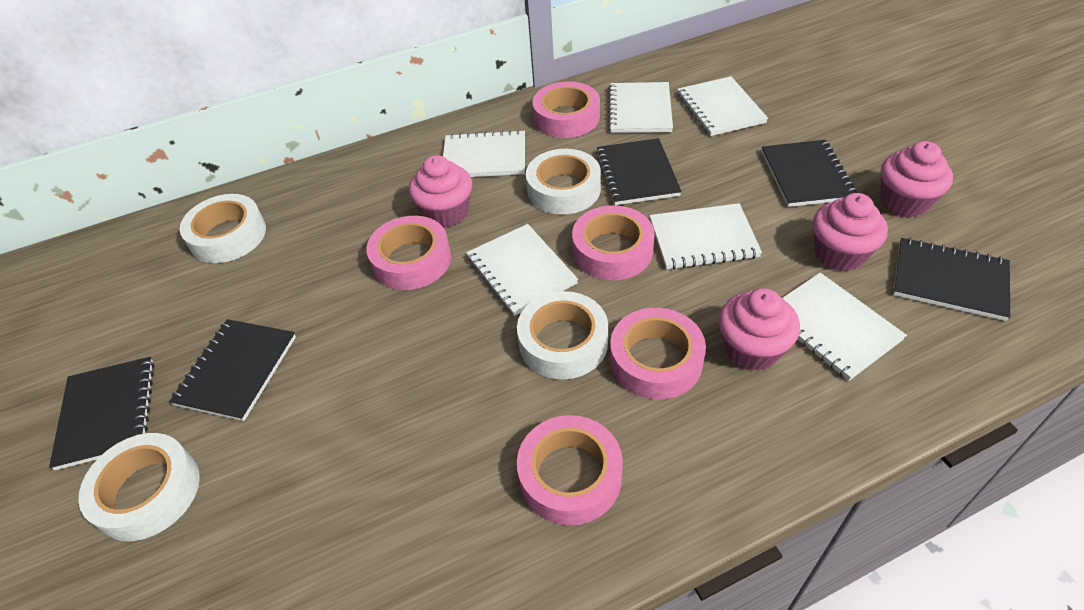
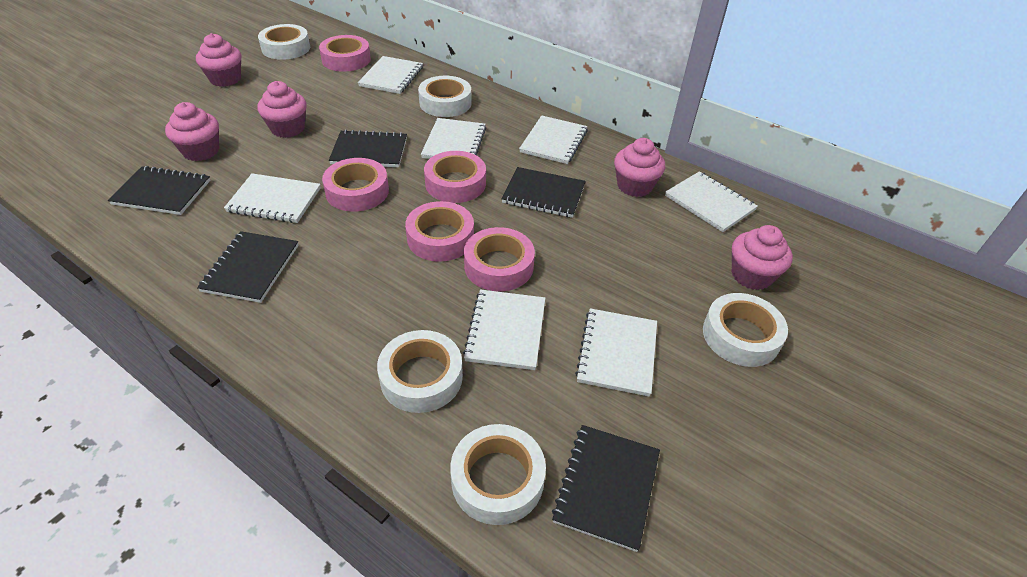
pink cupcake: 4 -> 5
white notebook: 6 -> 7
white tape: 4 -> 5

